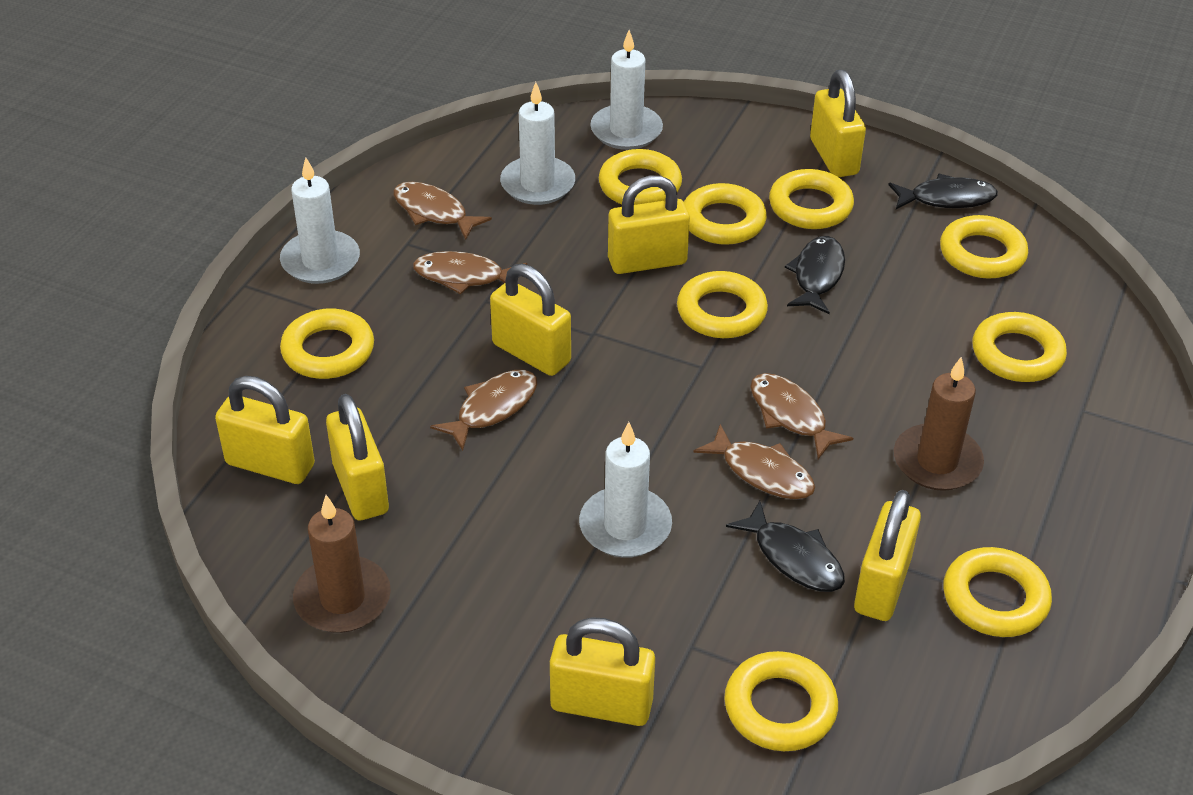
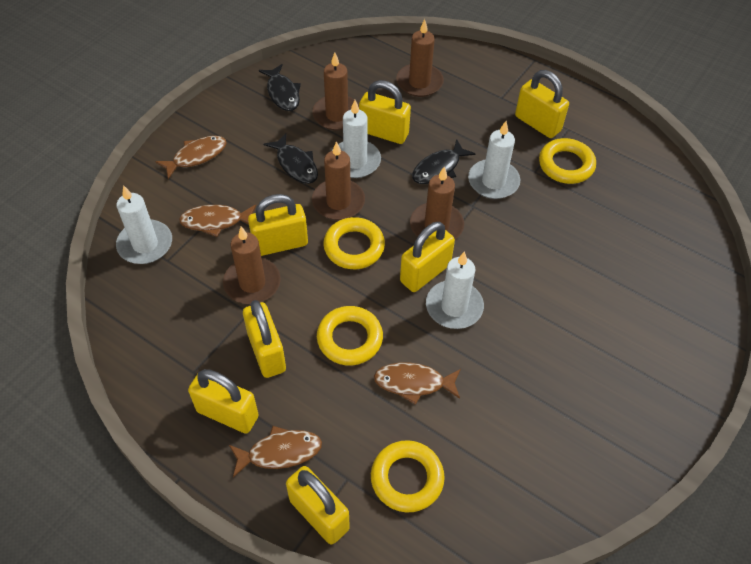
brown candle: 2 -> 5
brown fish: 5 -> 4
yellow ring: 9 -> 4

